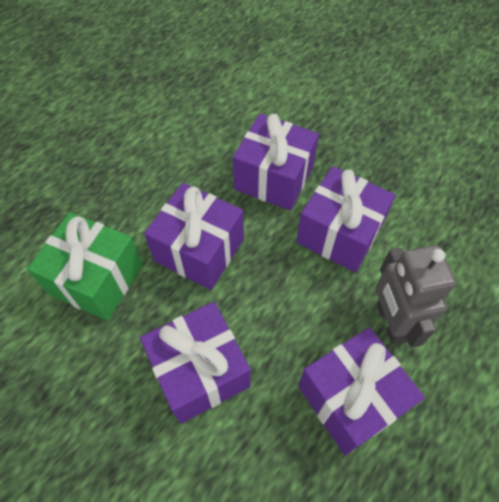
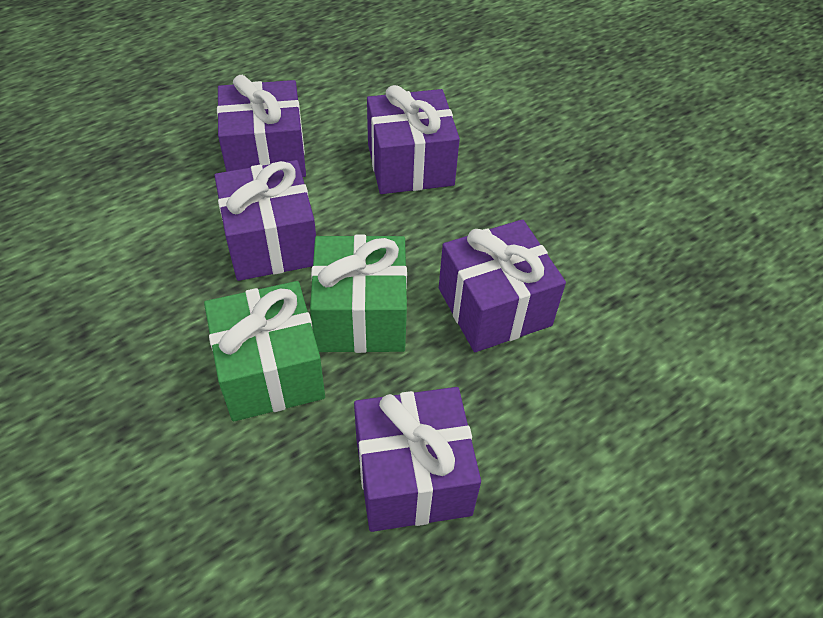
green gift: 1 -> 2
grey robot: 1 -> 0

